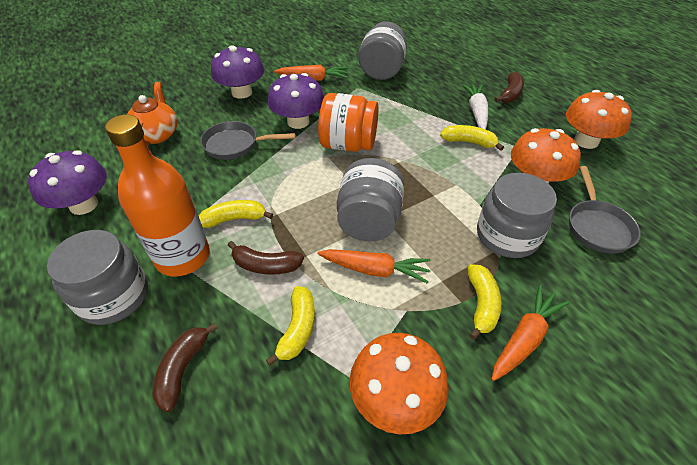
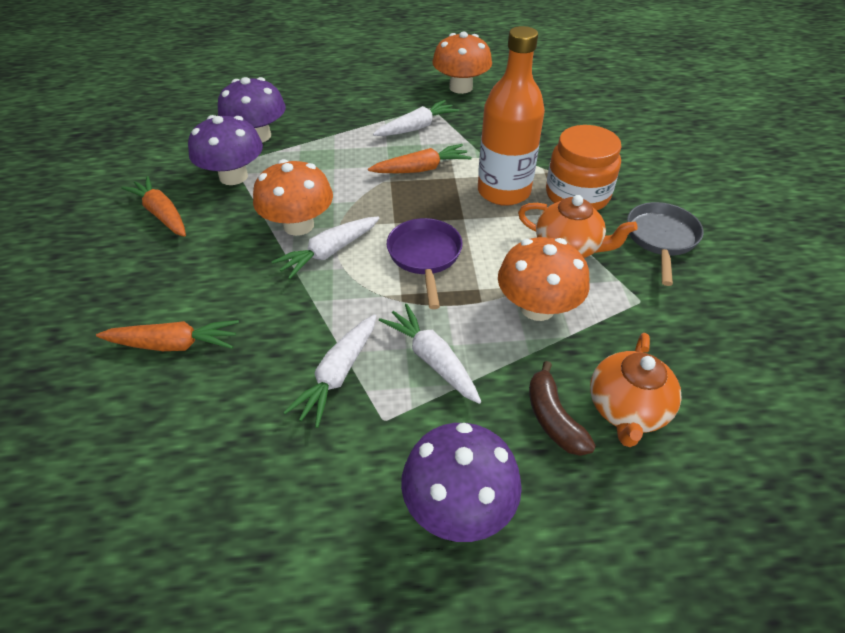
brown banana: 3 -> 1
grey jar: 4 -> 0
grey pan: 2 -> 1
orange teapot: 1 -> 2
purple pan: 0 -> 1
white carrot: 1 -> 4
yellow banana: 4 -> 0

